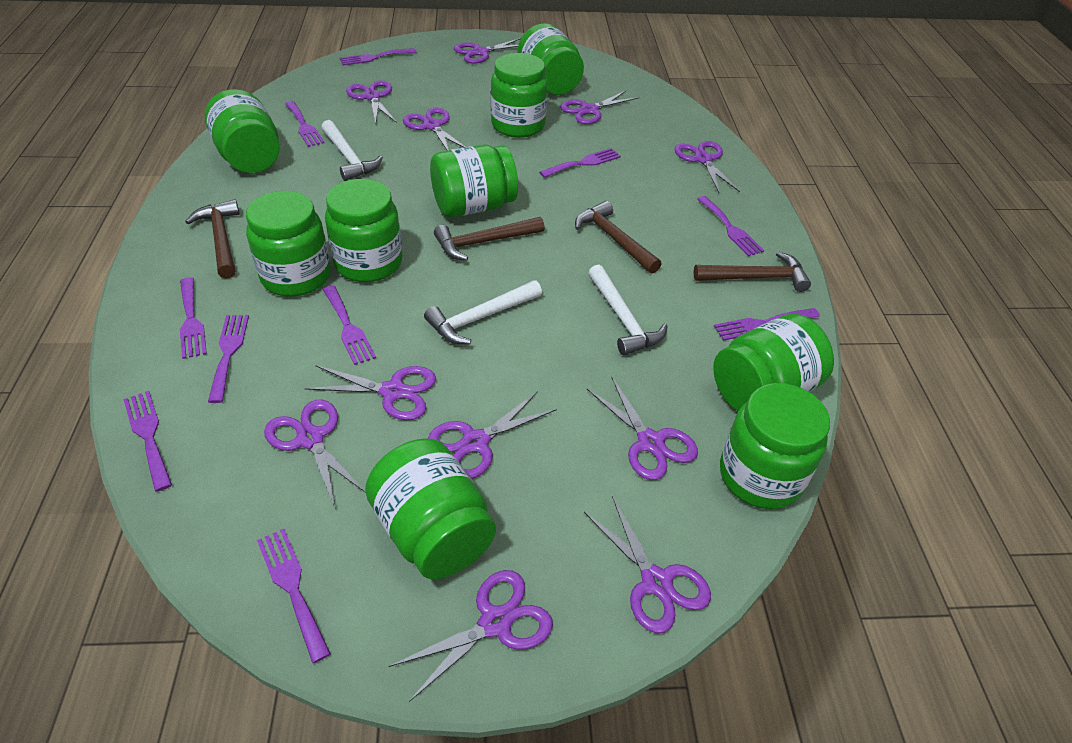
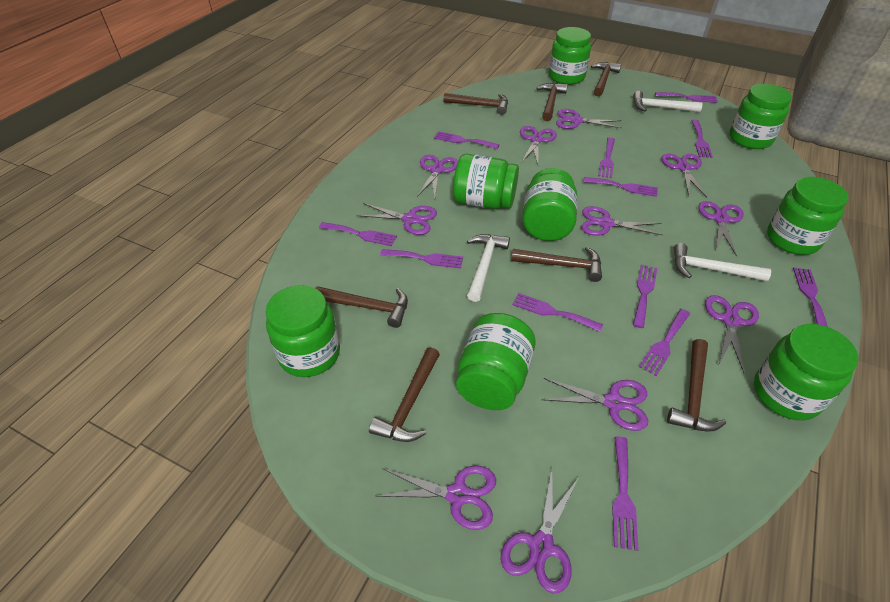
brown hammer: 4 -> 7
green jar: 9 -> 8
purple fork: 10 -> 12

